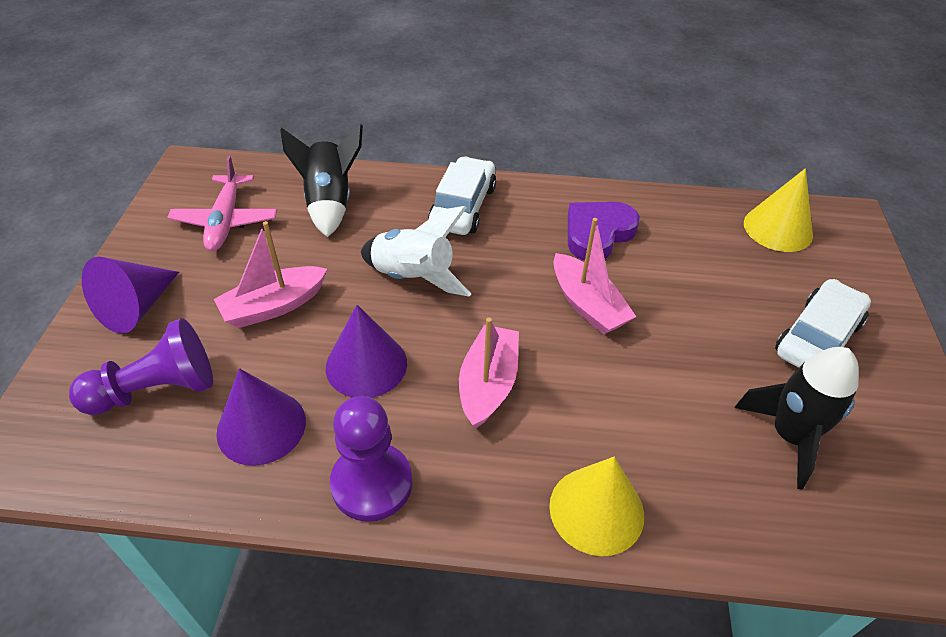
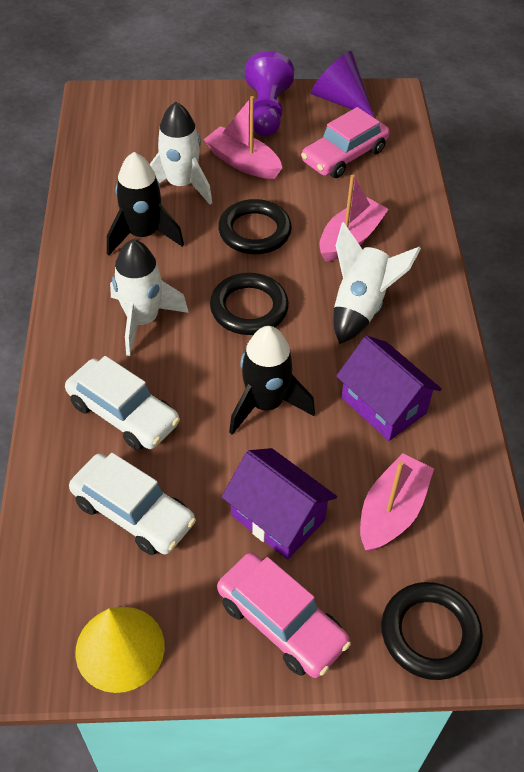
black ring: 0 -> 3
pink car: 0 -> 2
pink plane: 1 -> 0
purple cone: 3 -> 1
purple heart: 1 -> 0
purple house: 0 -> 2
purple pawn: 2 -> 1
white rocket: 1 -> 3
yellow cone: 2 -> 1

